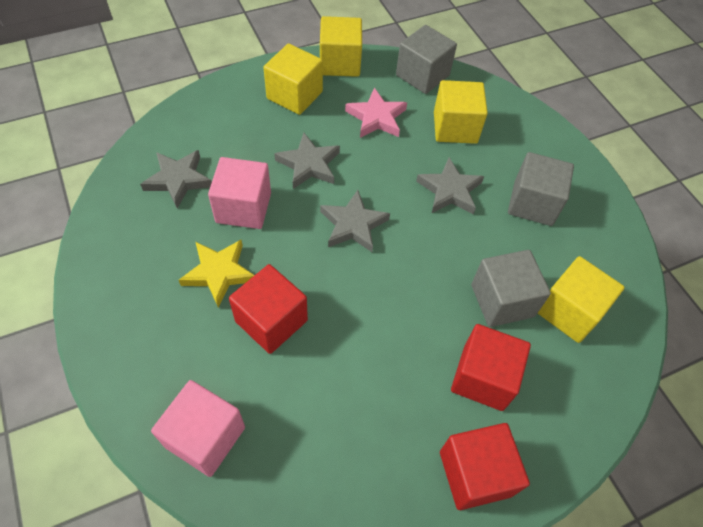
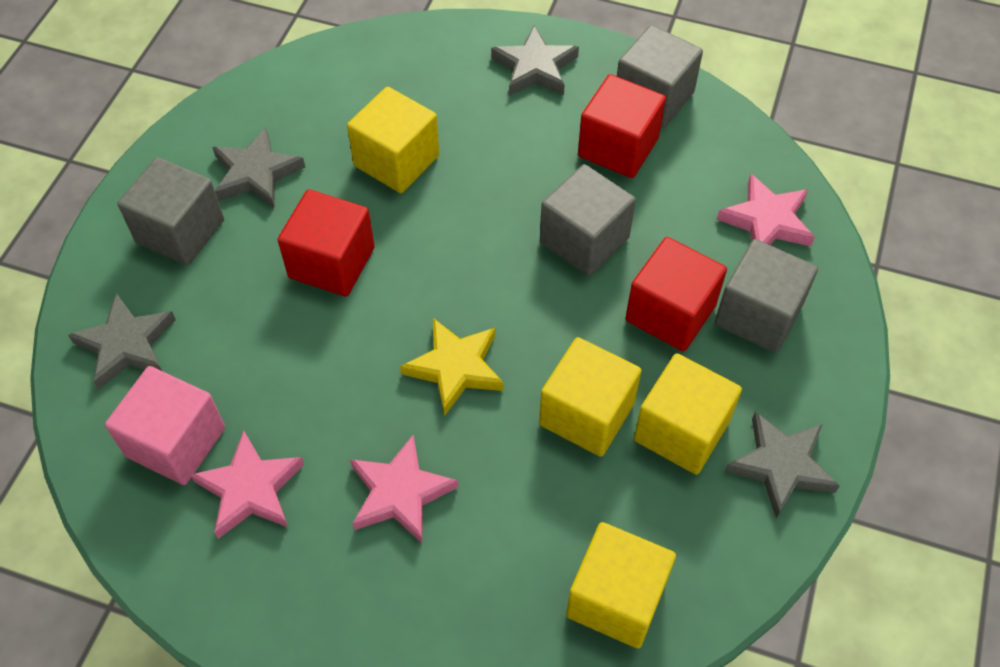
grey cube: 3 -> 4
pink cube: 2 -> 1
pink star: 1 -> 3

